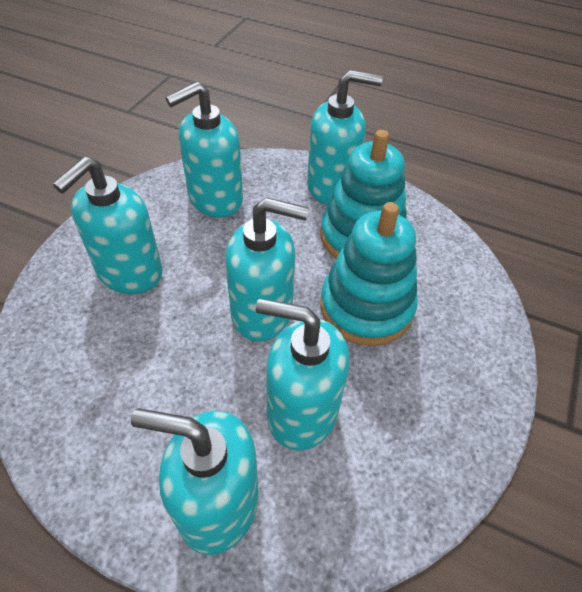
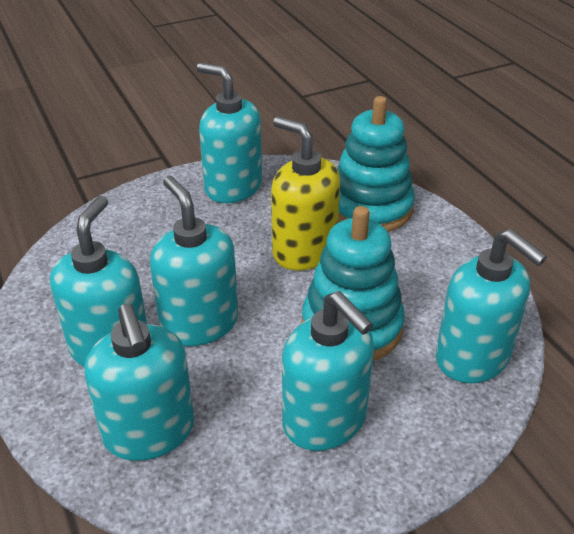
yellow soap dispenser: 0 -> 1

